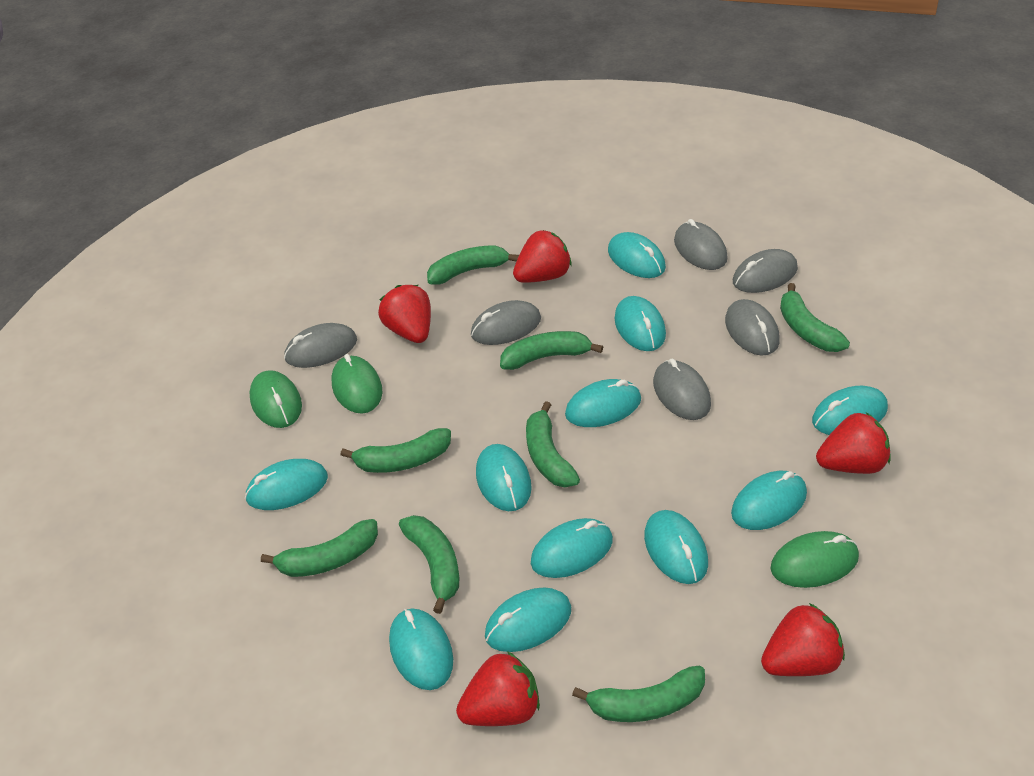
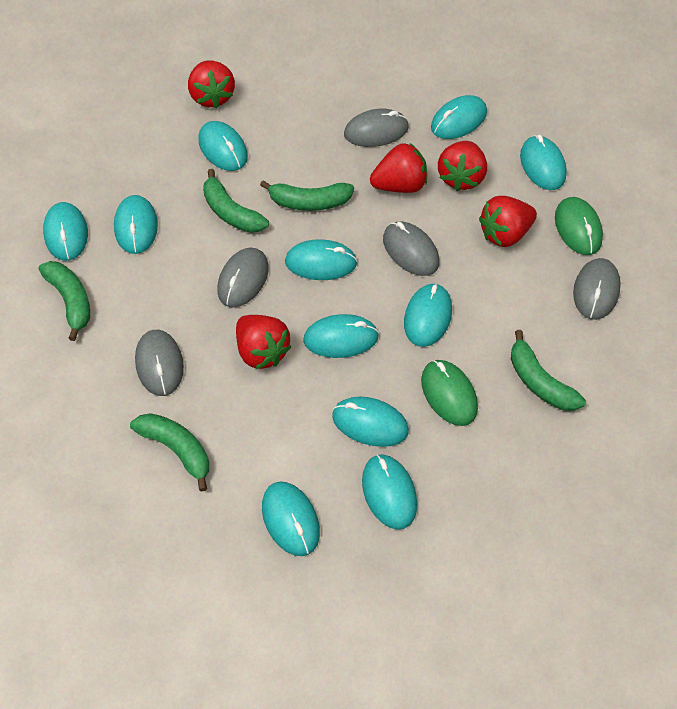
green banana: 8 -> 5
green mouse: 3 -> 2
grey mouse: 6 -> 5

